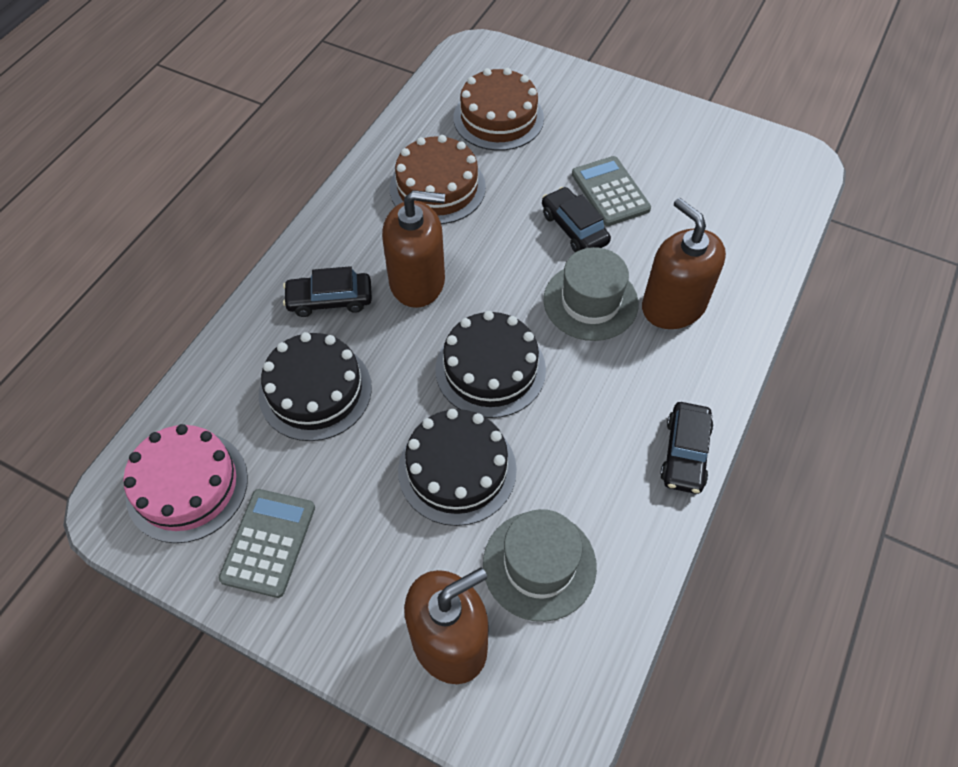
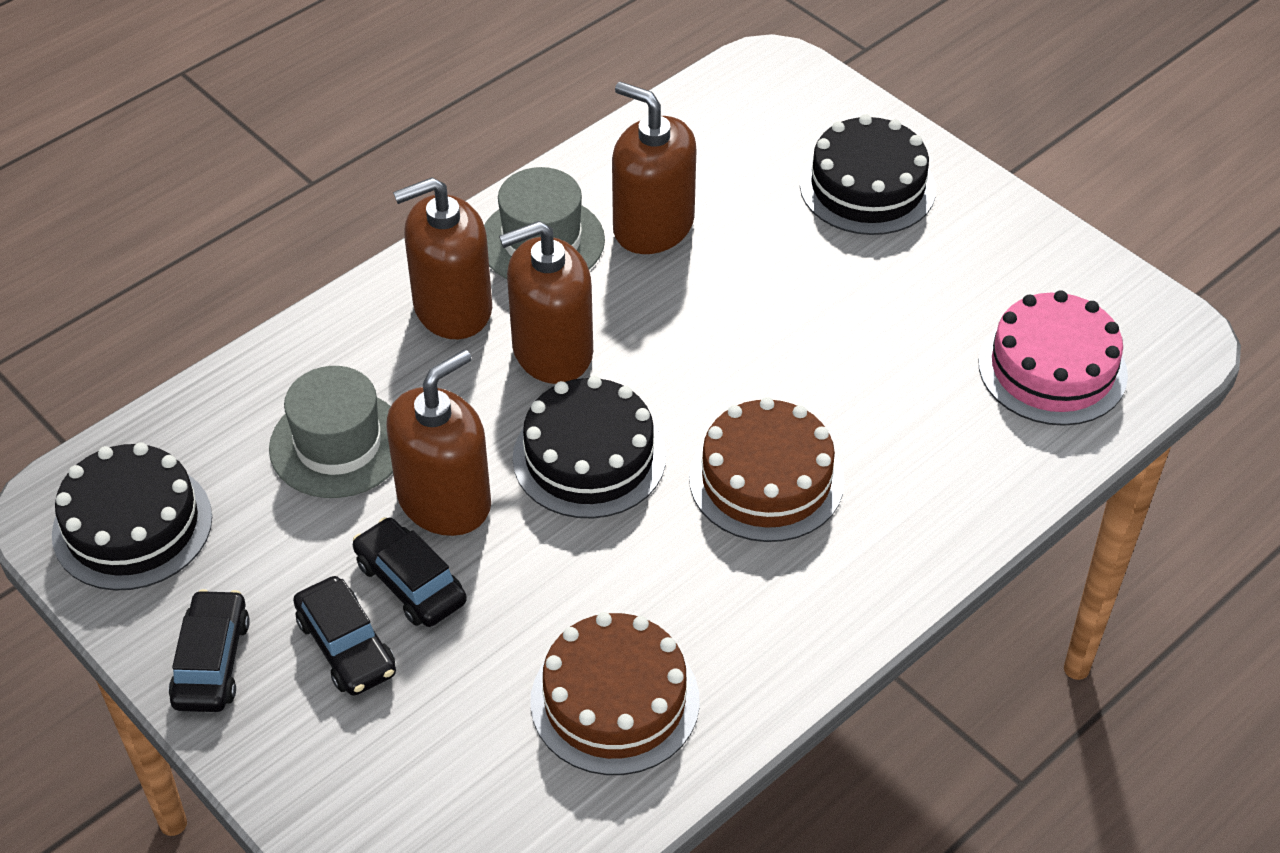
brown soap dispenser: 3 -> 4
grey calculator: 2 -> 0

